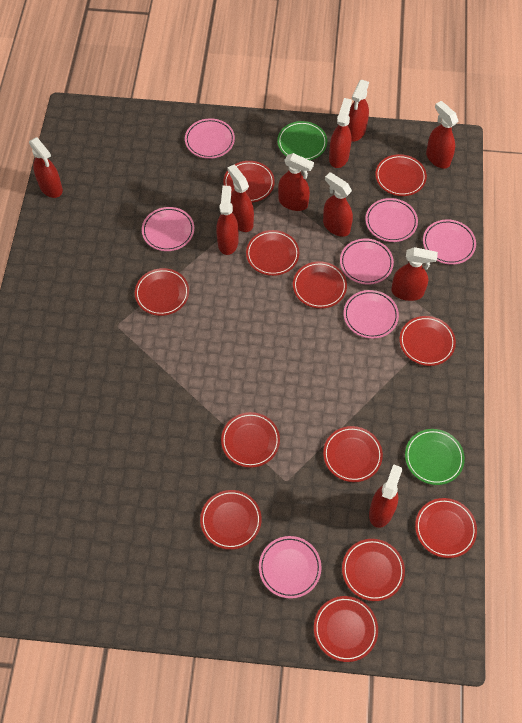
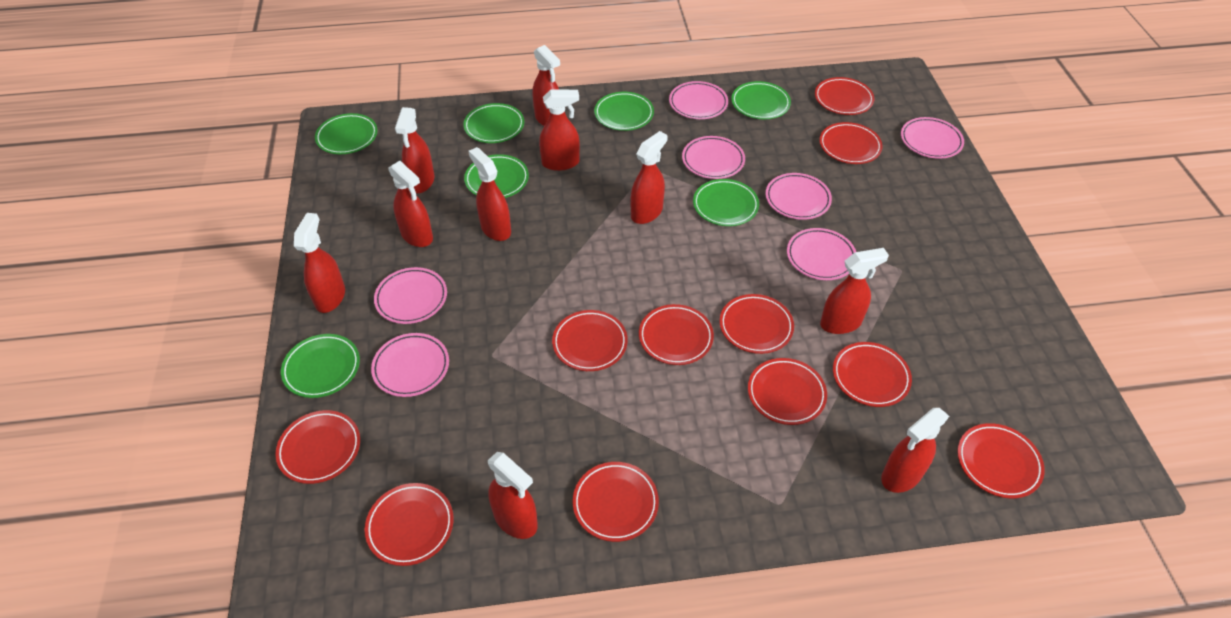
green plate: 2 -> 7
red plate: 12 -> 11

